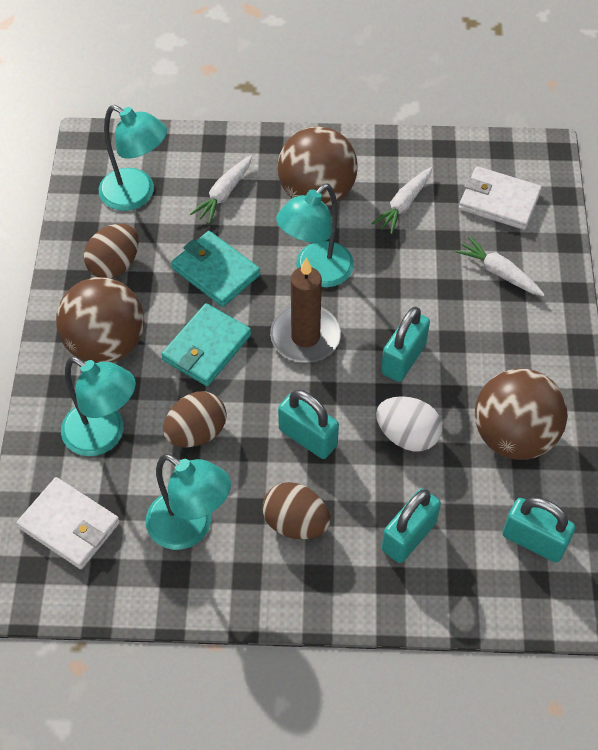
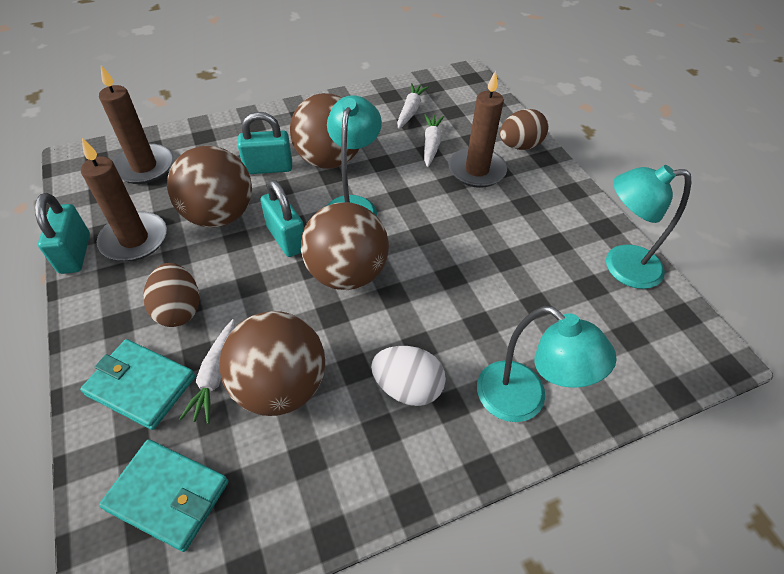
brown ball: 3 -> 4
brown candle: 1 -> 3
brown egg: 3 -> 2
turquoise lamp: 4 -> 3
turquoise padlock: 4 -> 3
white wallet: 2 -> 0

